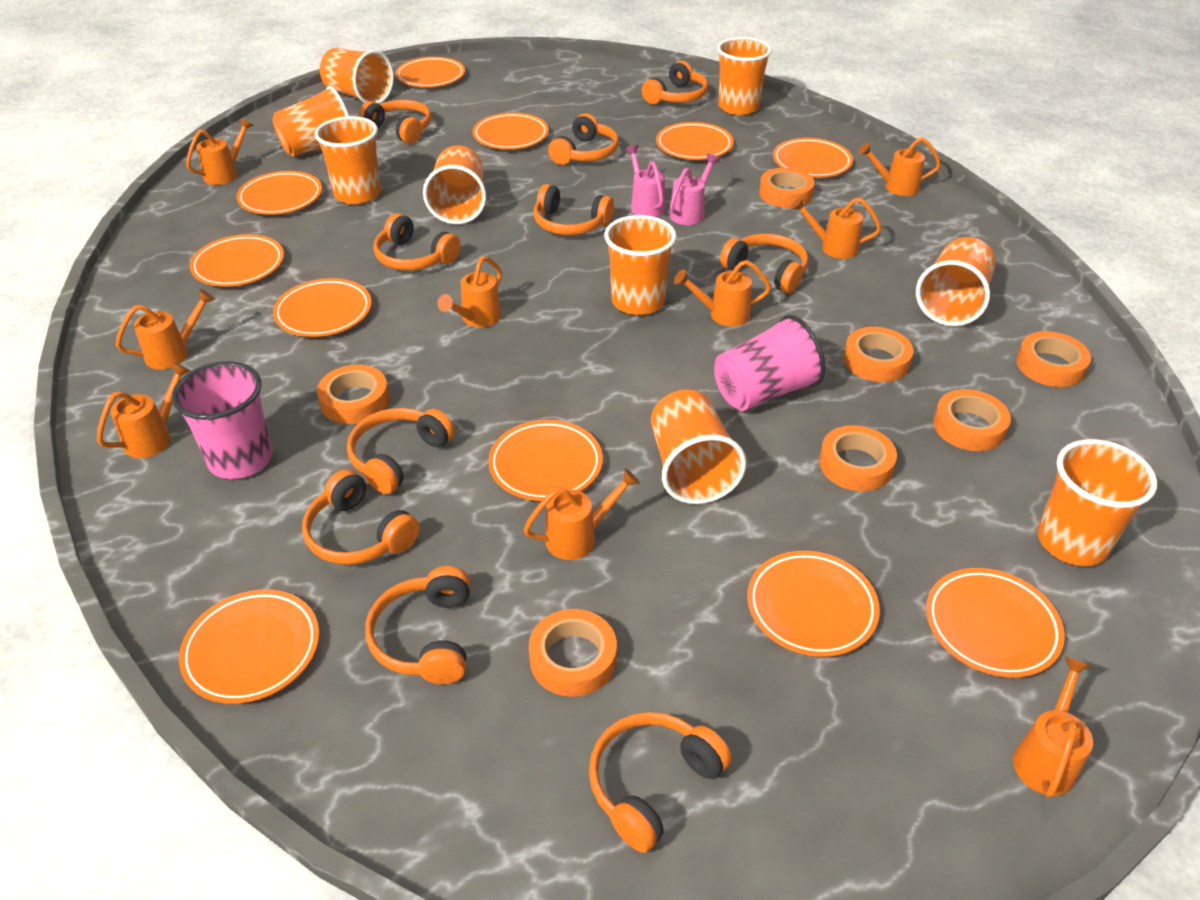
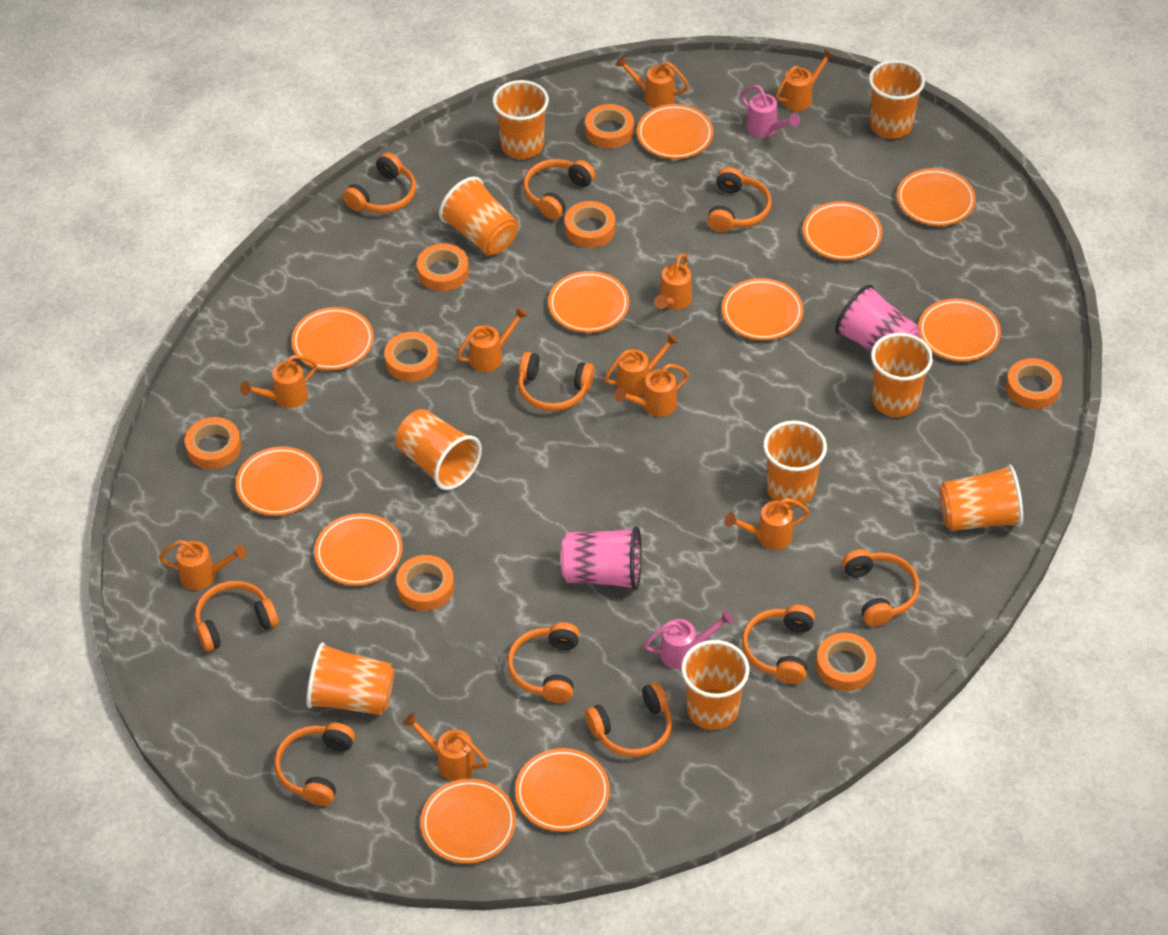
orange tape: 7 -> 8
orange watering can: 9 -> 10

